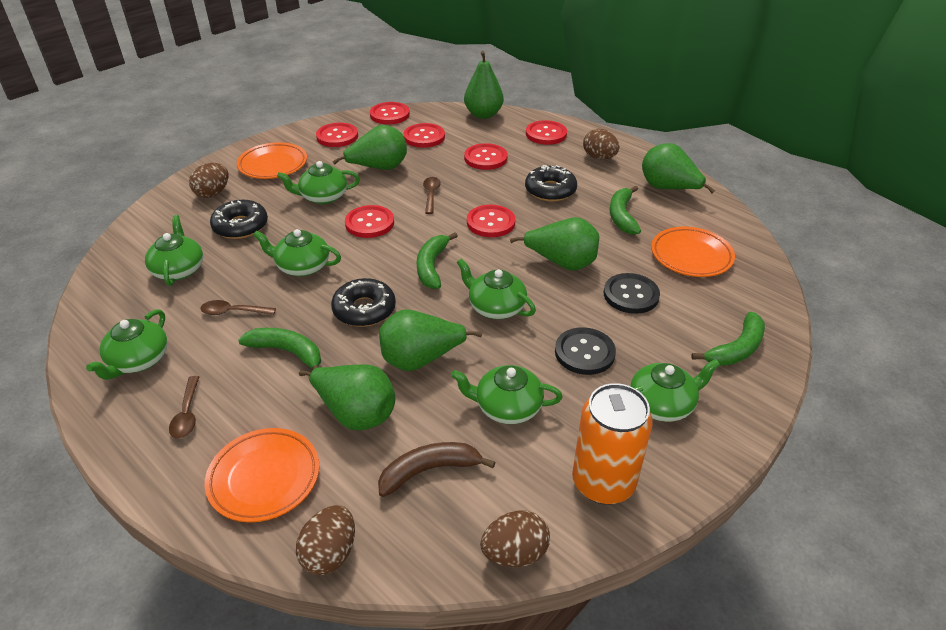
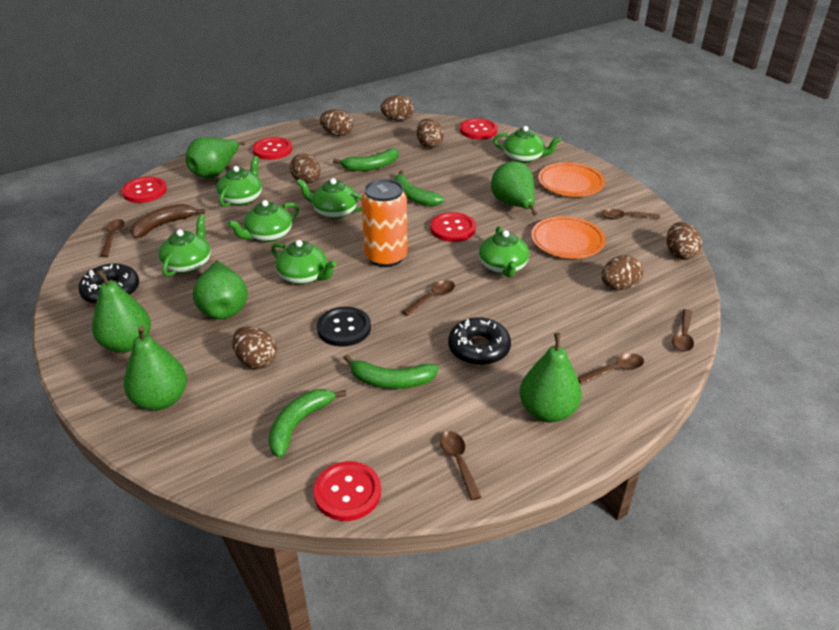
black button: 2 -> 1
black donut: 3 -> 2
brown egg: 4 -> 7
brown spoon: 3 -> 6
orange plate: 3 -> 2
red button: 7 -> 5

